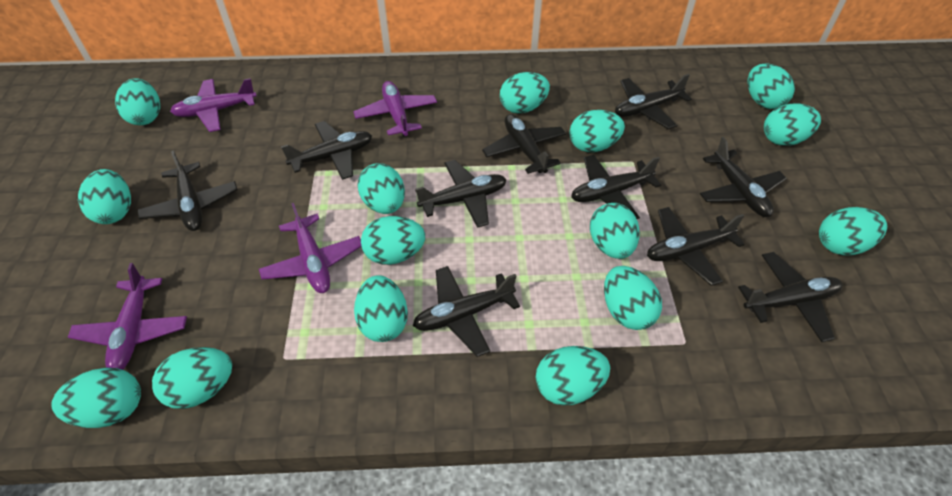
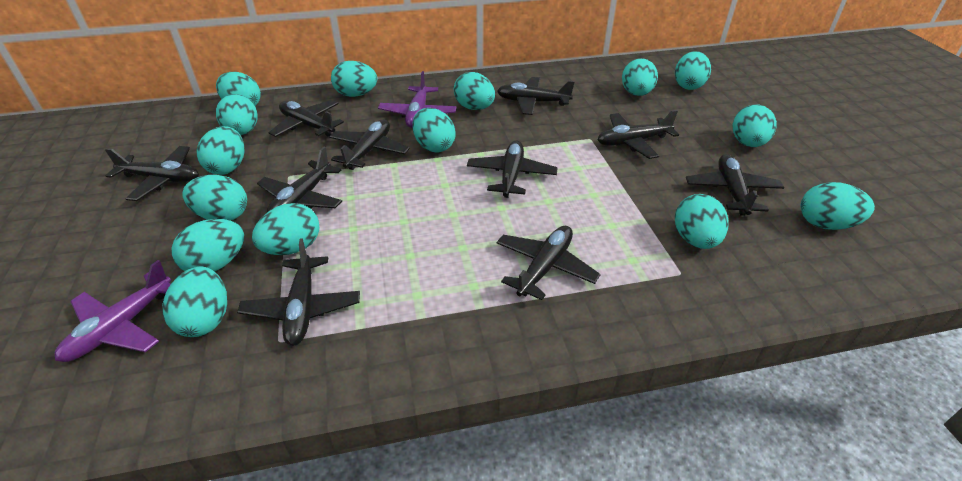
purple plane: 4 -> 2

